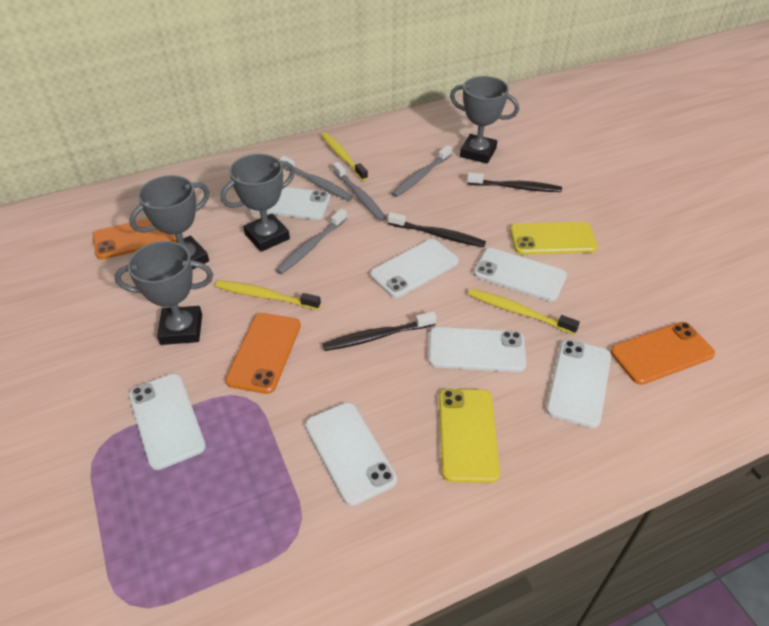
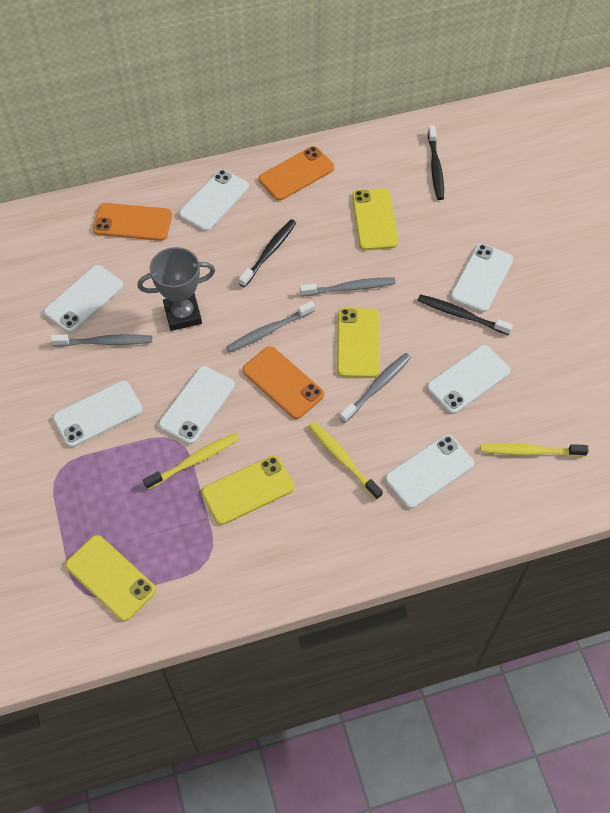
grey trophy: 4 -> 1
yellow phone: 2 -> 4

